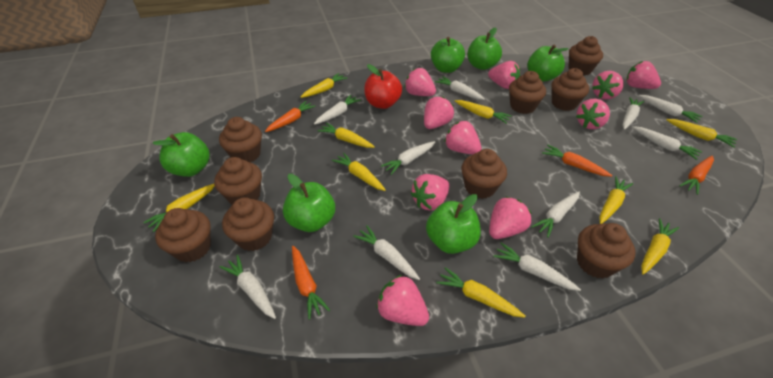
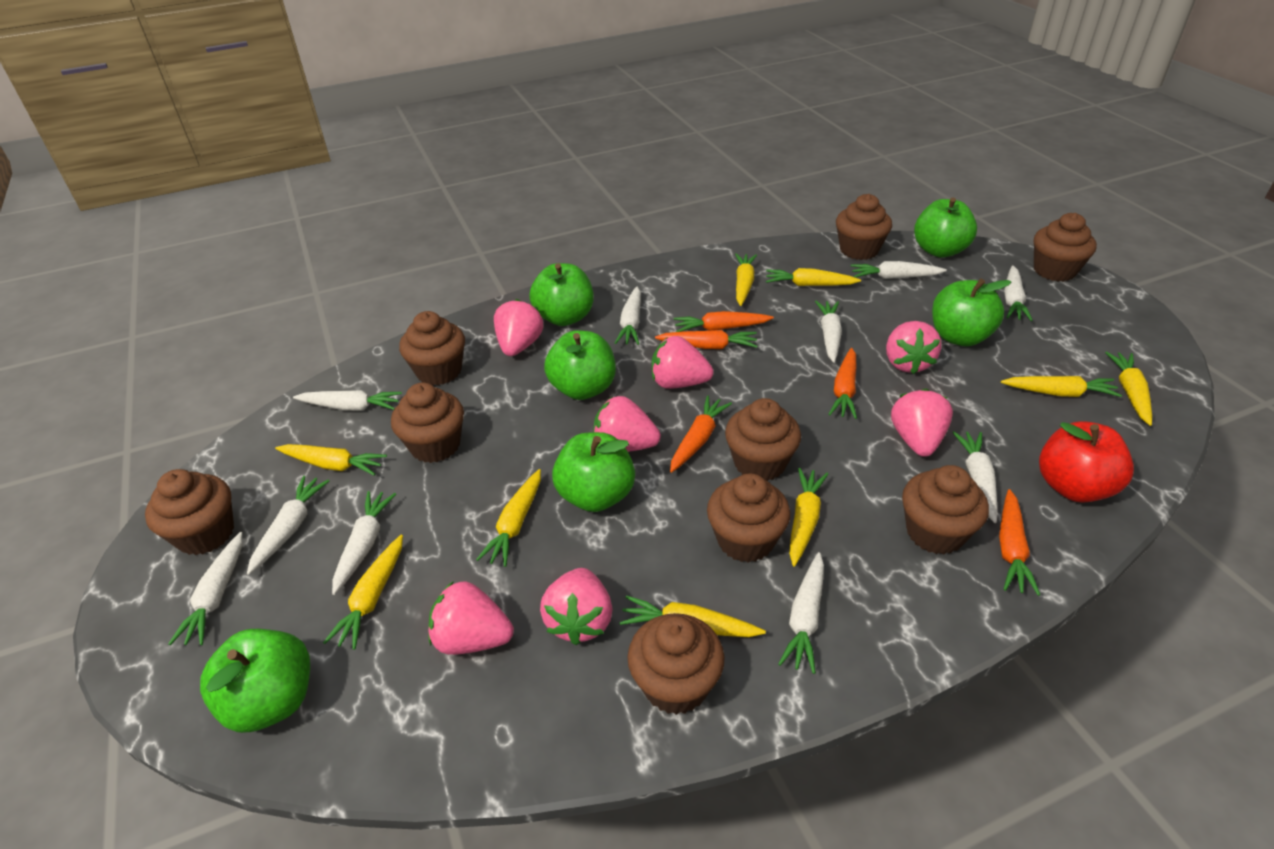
orange carrot: 4 -> 5
pink strawberry: 10 -> 7

